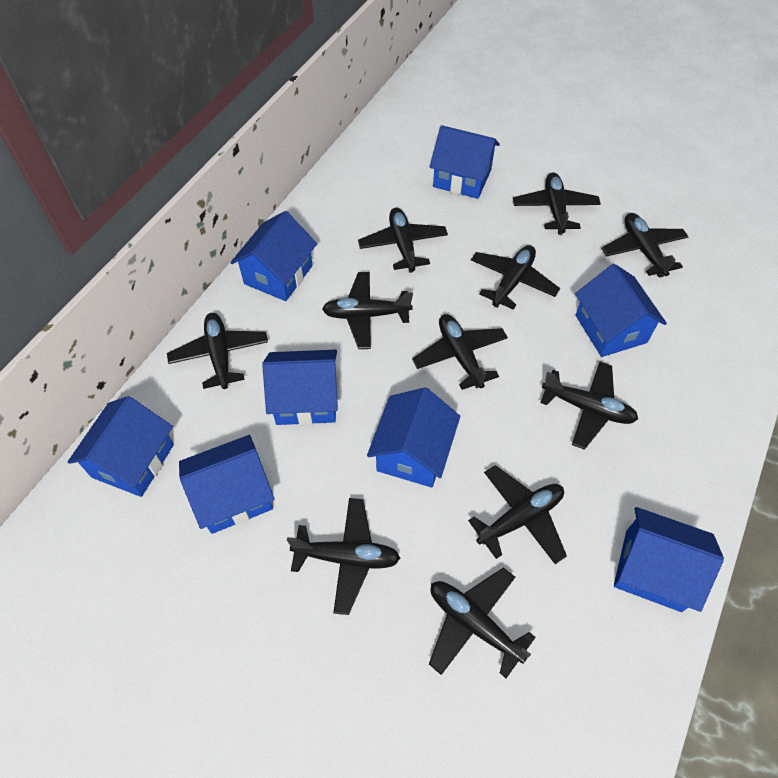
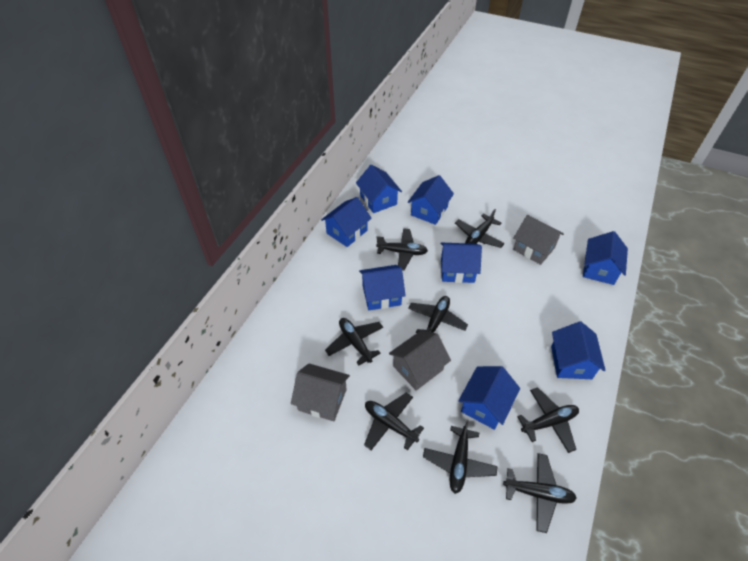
black plane: 11 -> 8
grey house: 0 -> 3

